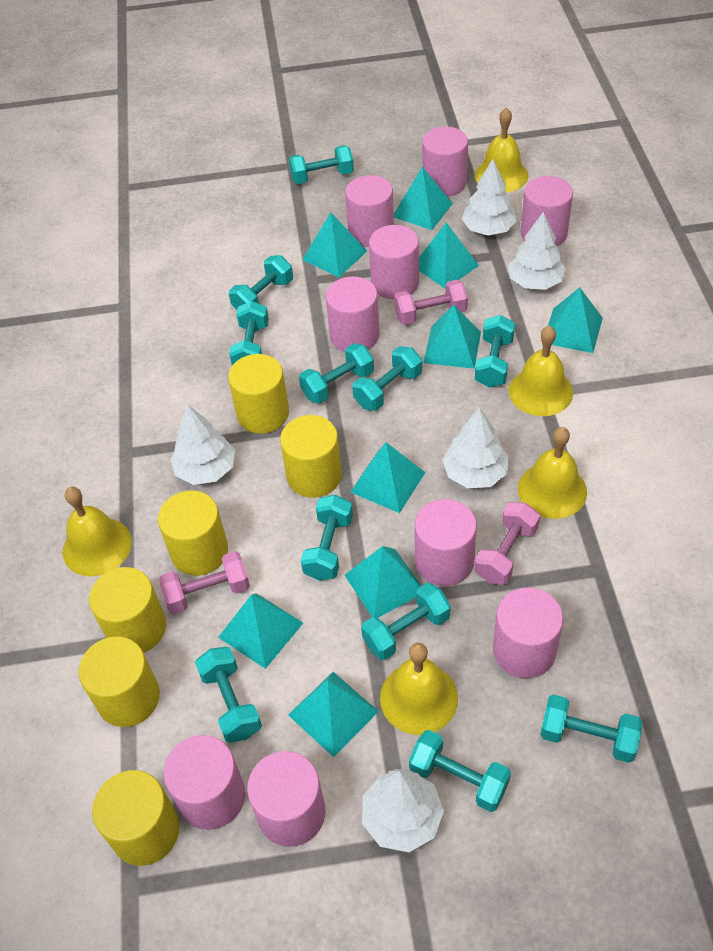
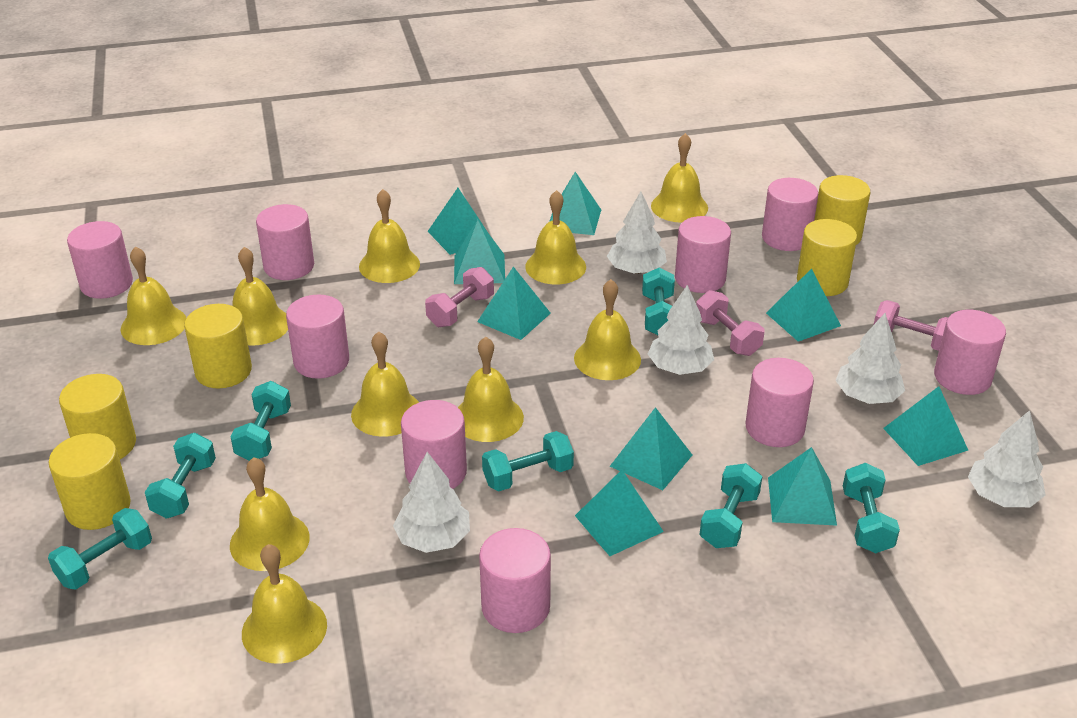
turquoise dumbbell: 11 -> 7
yellow bell: 5 -> 10
yellow cylinder: 6 -> 5

